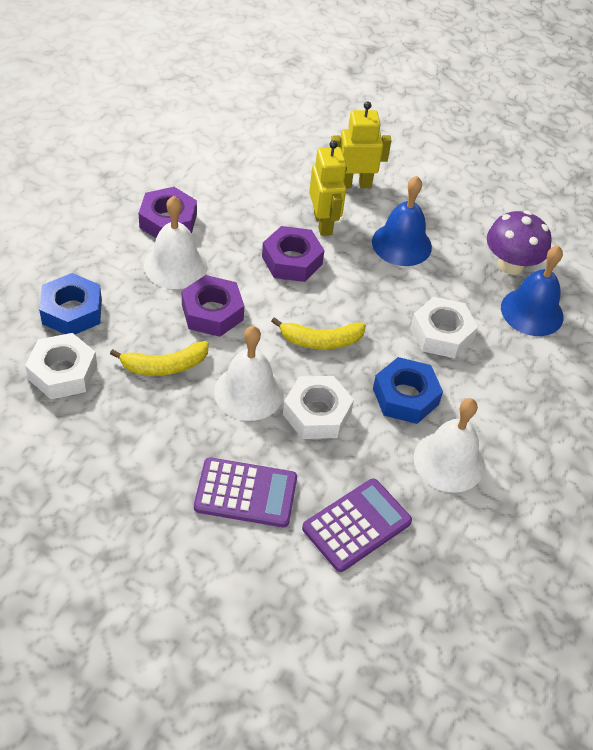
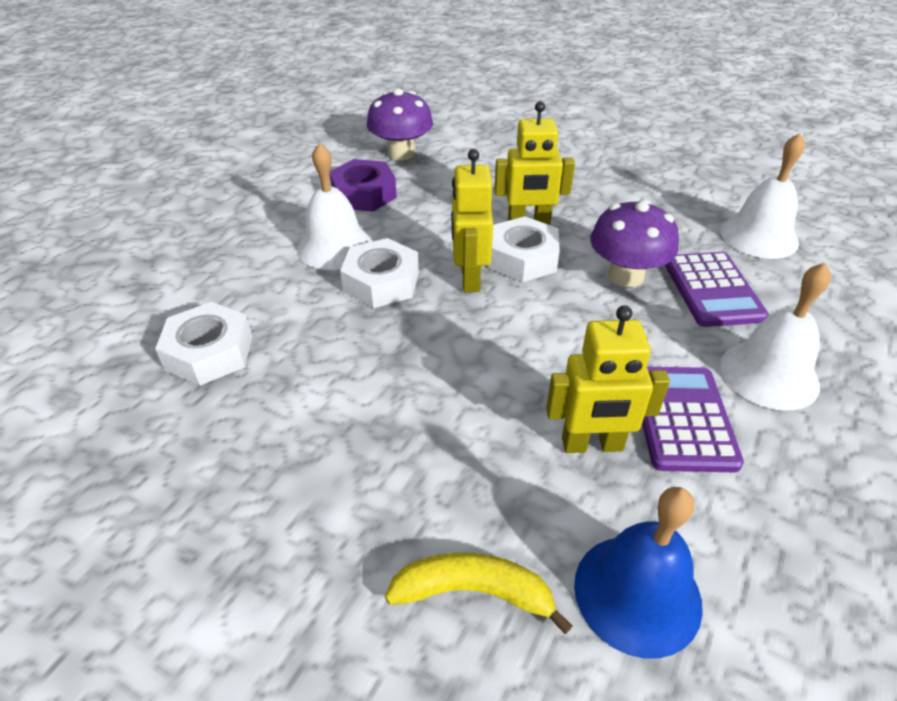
blue bell: 2 -> 1
blue nut: 2 -> 0
purple mushroom: 1 -> 2
purple nut: 3 -> 1
yellow banana: 2 -> 1
yellow robot: 2 -> 3

